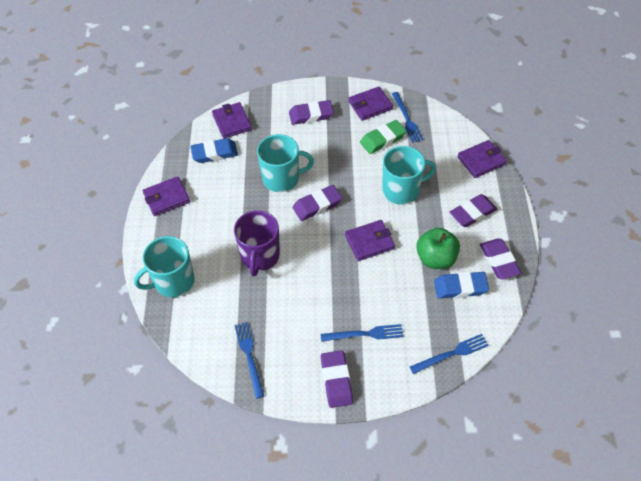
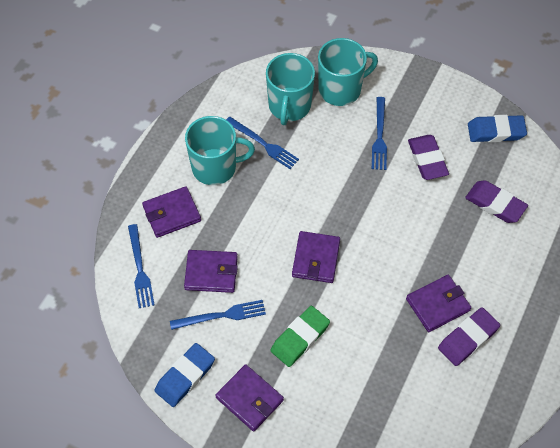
green apple: 1 -> 0
purple eraser: 5 -> 3
purple mug: 1 -> 0

